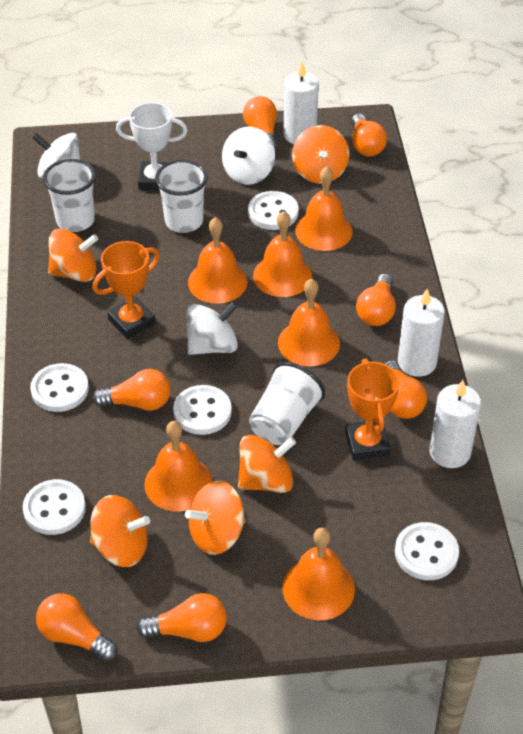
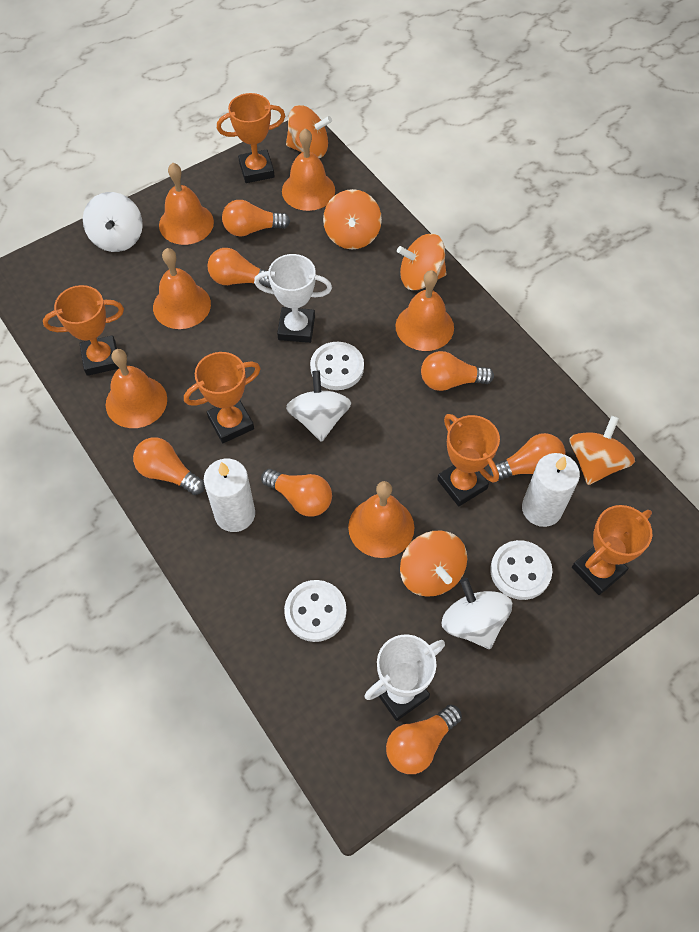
orange trophy: 2 -> 5
white button: 5 -> 3
white candle: 3 -> 2
white cup: 3 -> 0
white trophy: 1 -> 2

